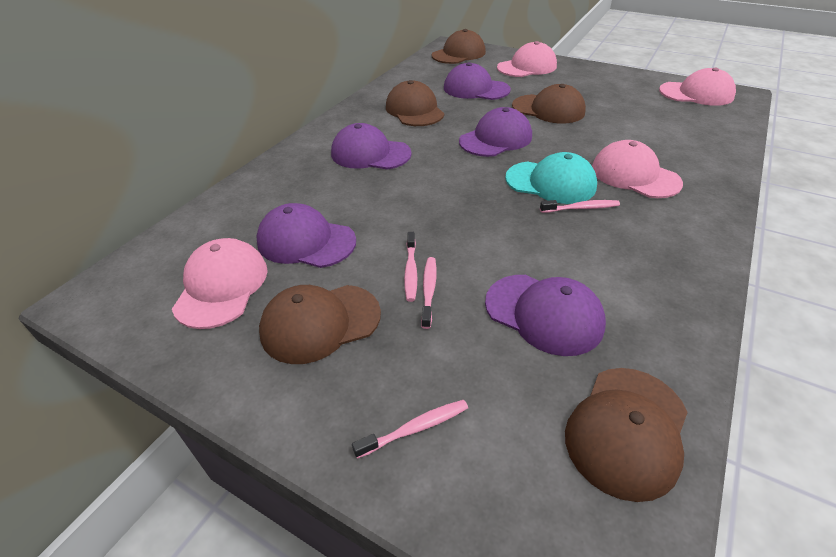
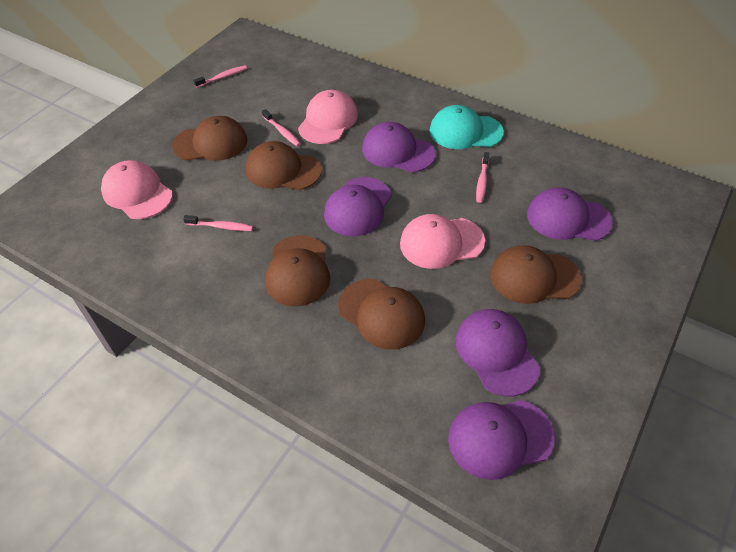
pink cap: 4 -> 3

